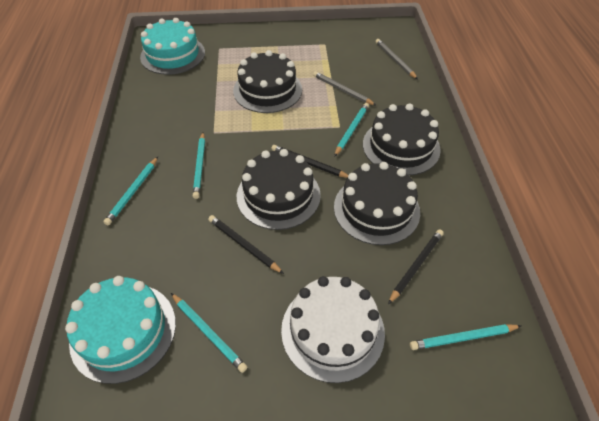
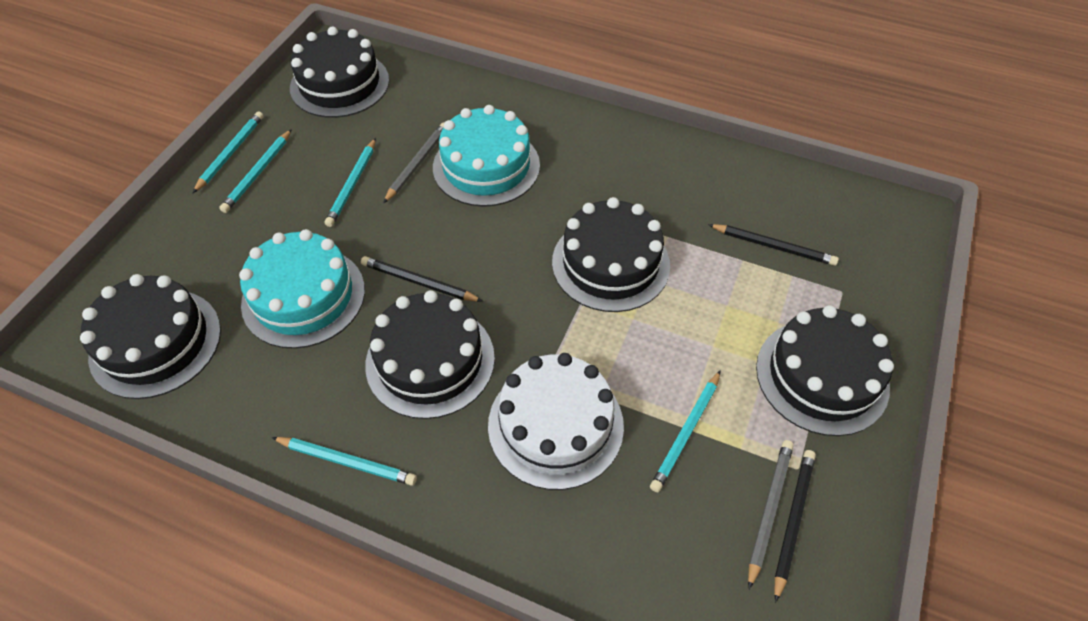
black cake: 4 -> 5

